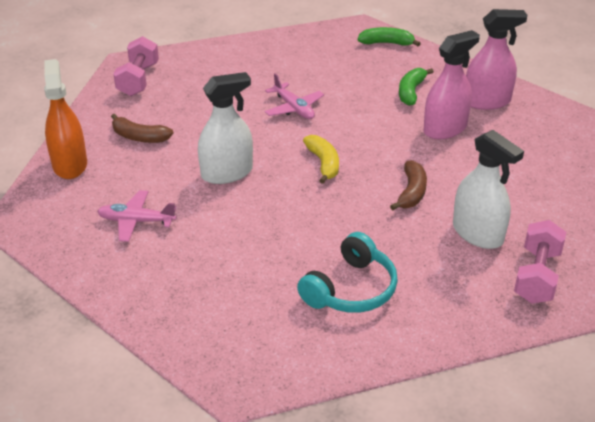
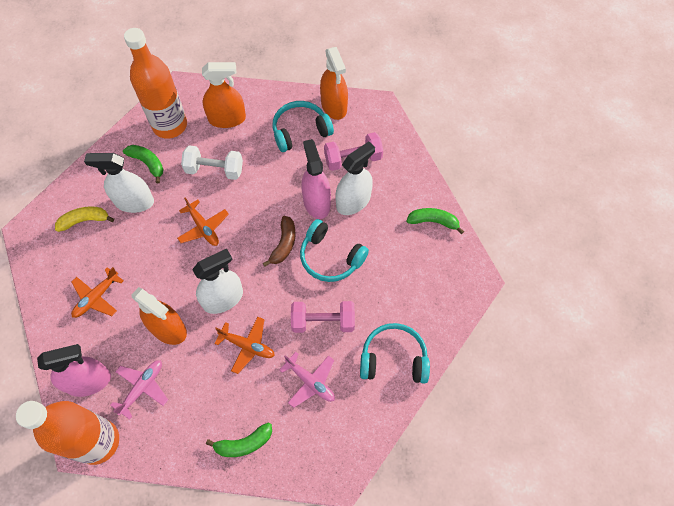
brown banana: 2 -> 1
green banana: 2 -> 3
orange bottle: 0 -> 2
orange plane: 0 -> 3
orange spray bottle: 1 -> 3
turquoise headphones: 1 -> 3
white dumbbell: 0 -> 1
white spray bottle: 2 -> 3

